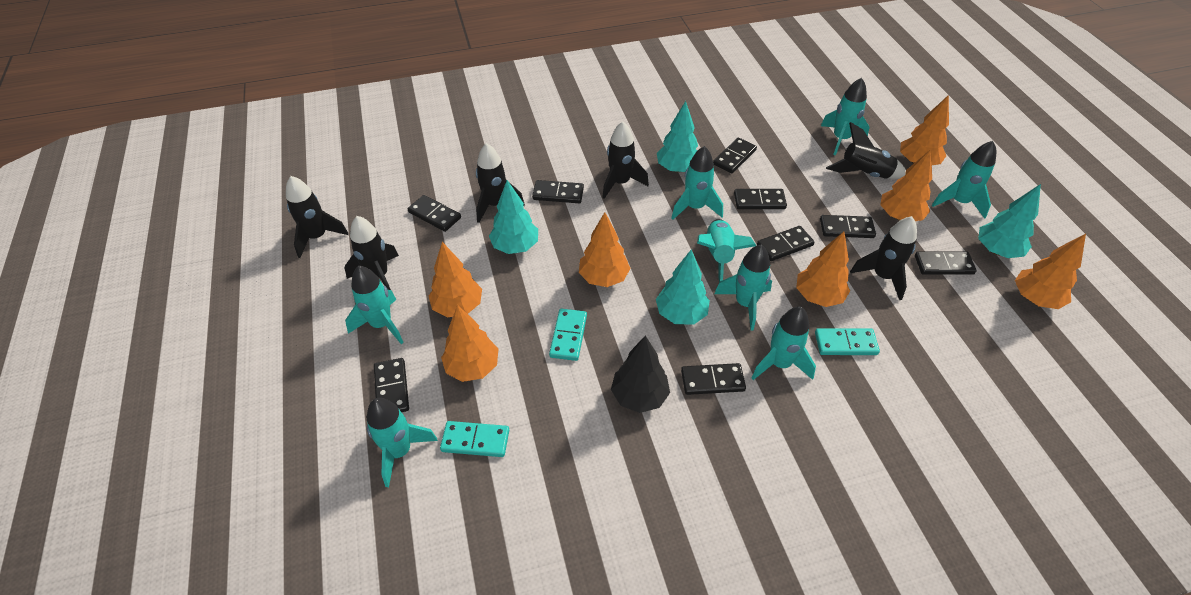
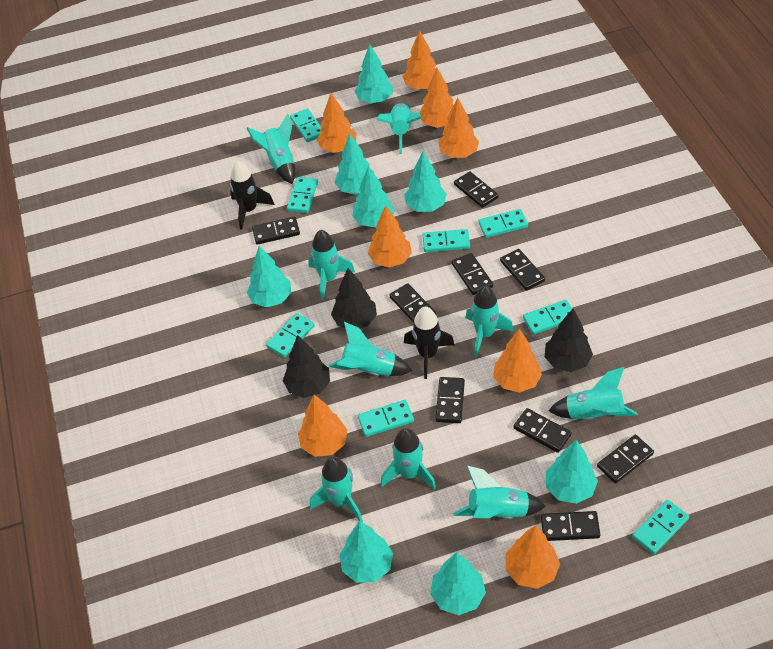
black rocket: 6 -> 2
black tree: 1 -> 3
orange tree: 7 -> 8
turquoise domino: 3 -> 8
turquoise rocket: 8 -> 9
turquoise tree: 4 -> 8

